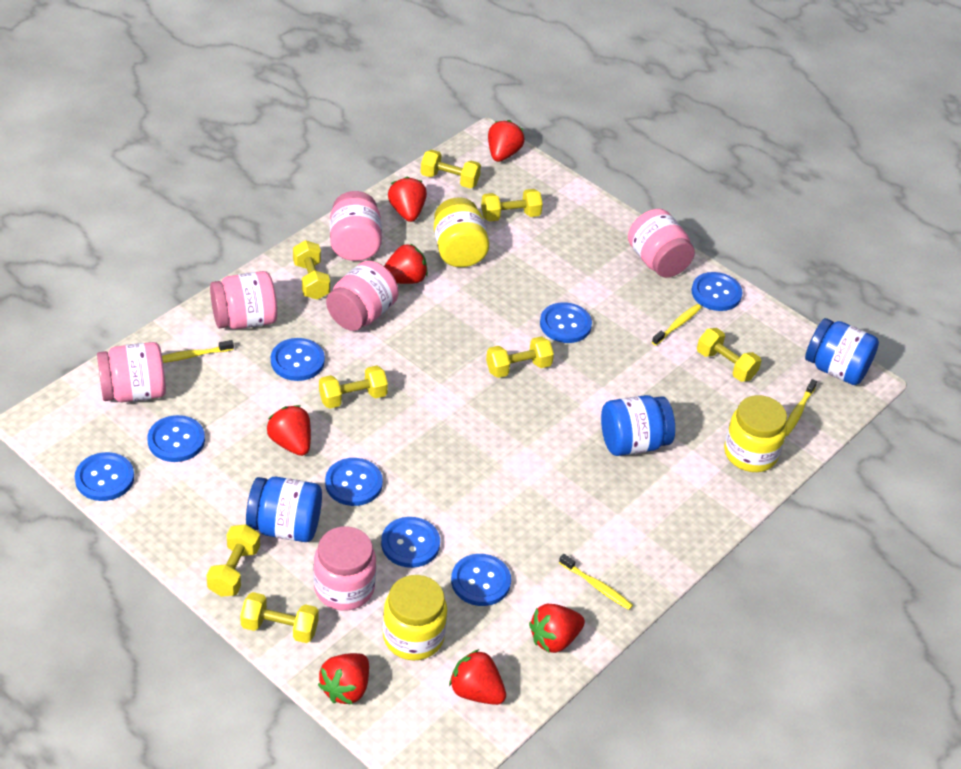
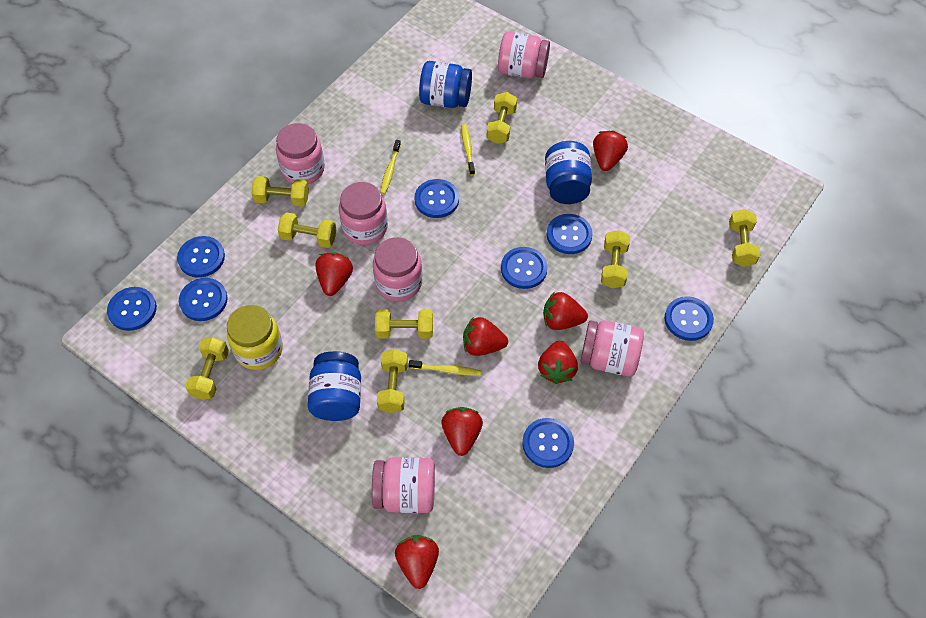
yellow jar: 3 -> 1
yellow toothbrush: 4 -> 3

